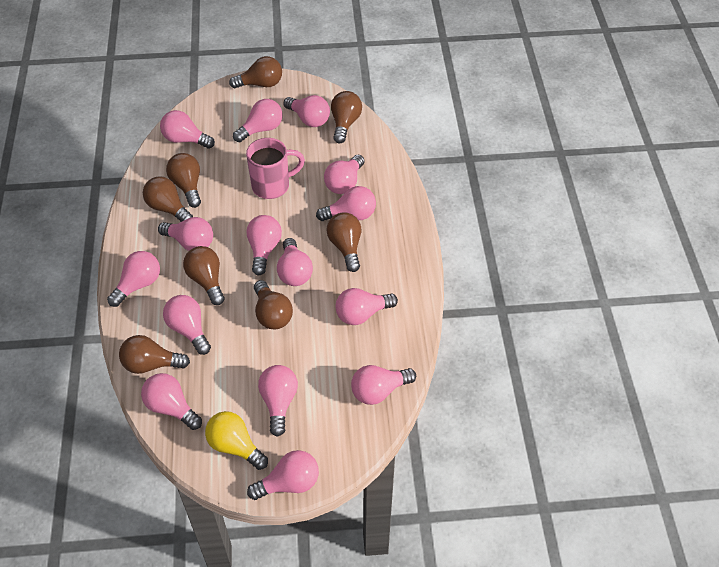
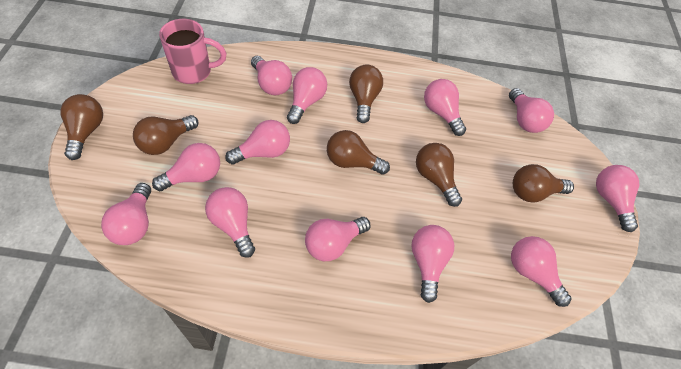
brown light bulb: 8 -> 6
pink light bulb: 15 -> 12
yellow light bulb: 1 -> 0

